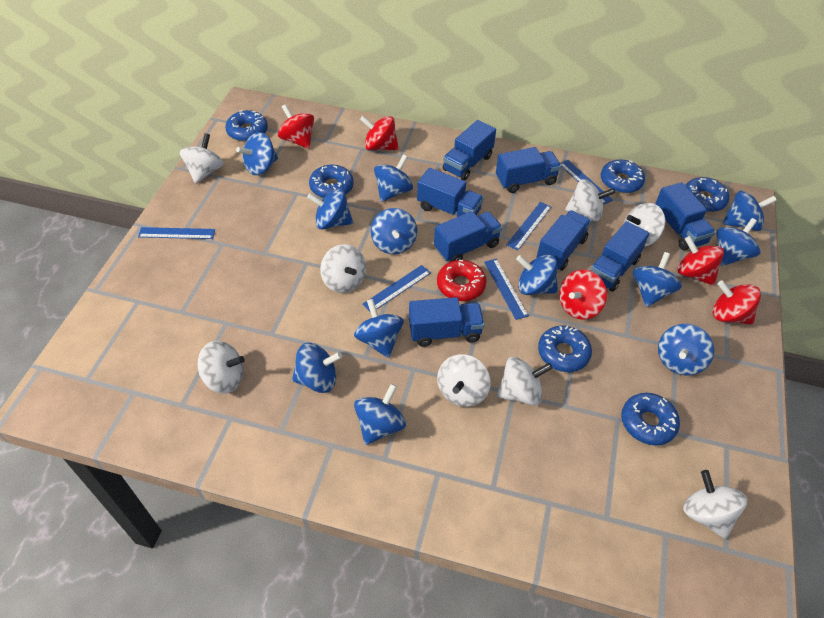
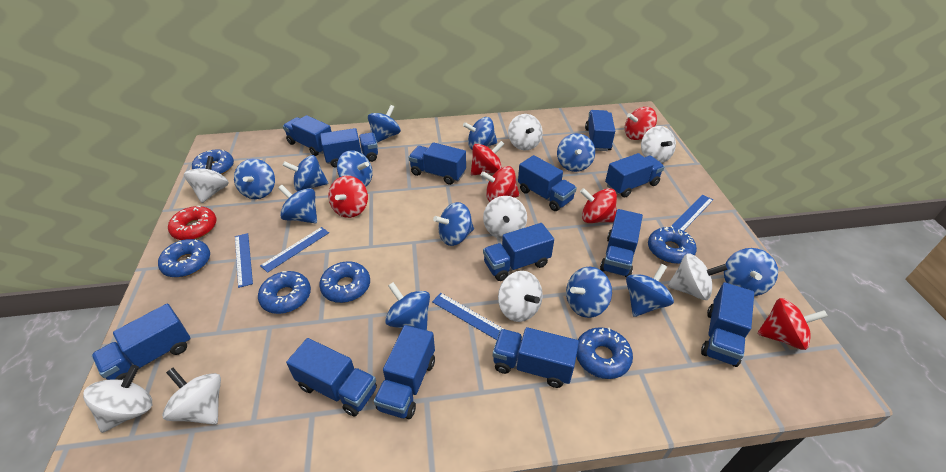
blue ruler: 5 -> 4
blue truck: 8 -> 13
red spinning top: 5 -> 6

